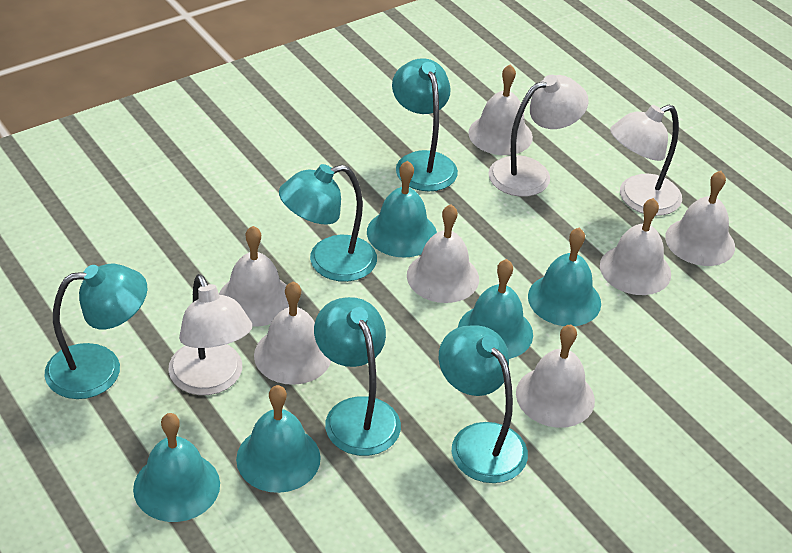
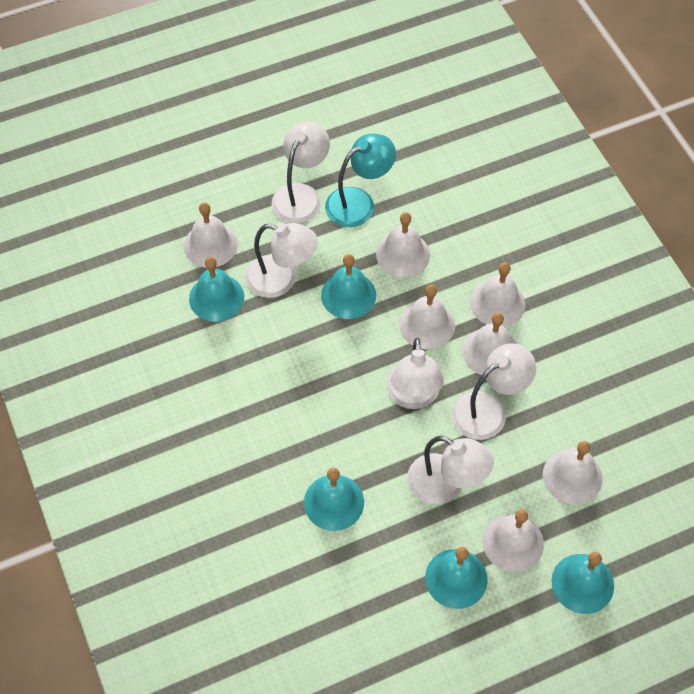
turquoise lamp: 5 -> 1
white lamp: 3 -> 5

